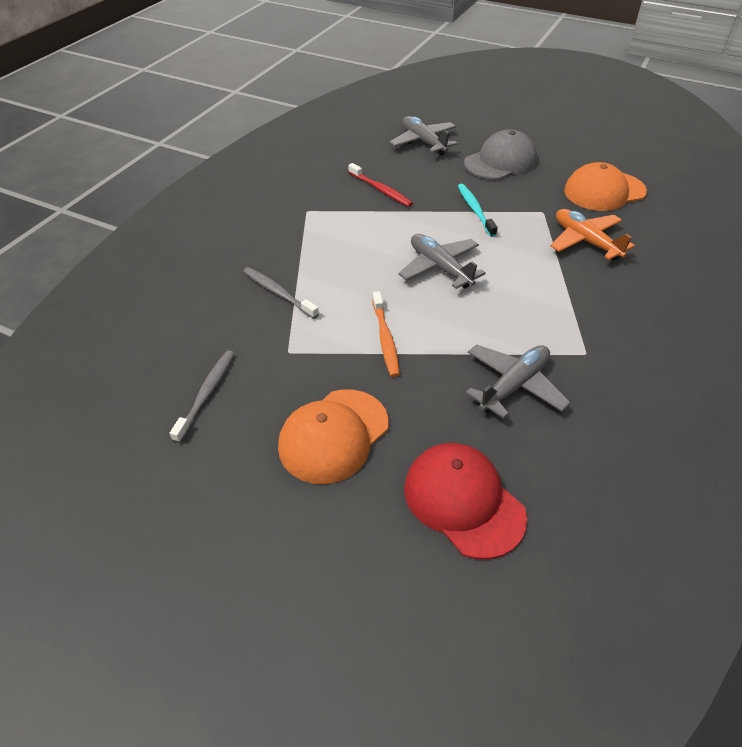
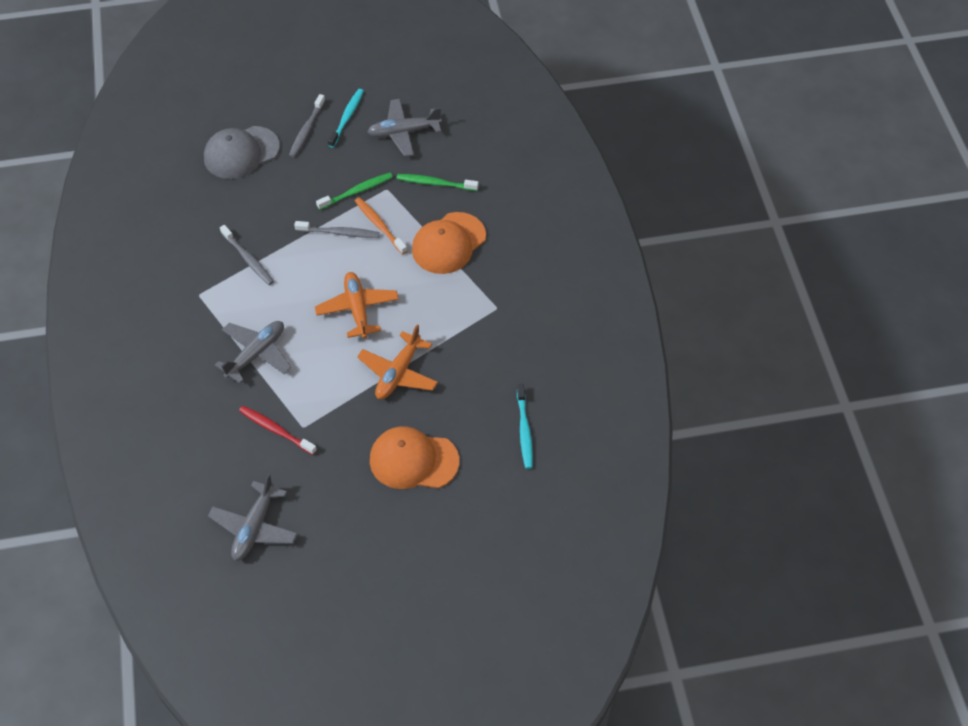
green toothbrush: 0 -> 2
grey toothbrush: 2 -> 3
orange plane: 1 -> 2
red cap: 1 -> 0
turquoise toothbrush: 1 -> 2

